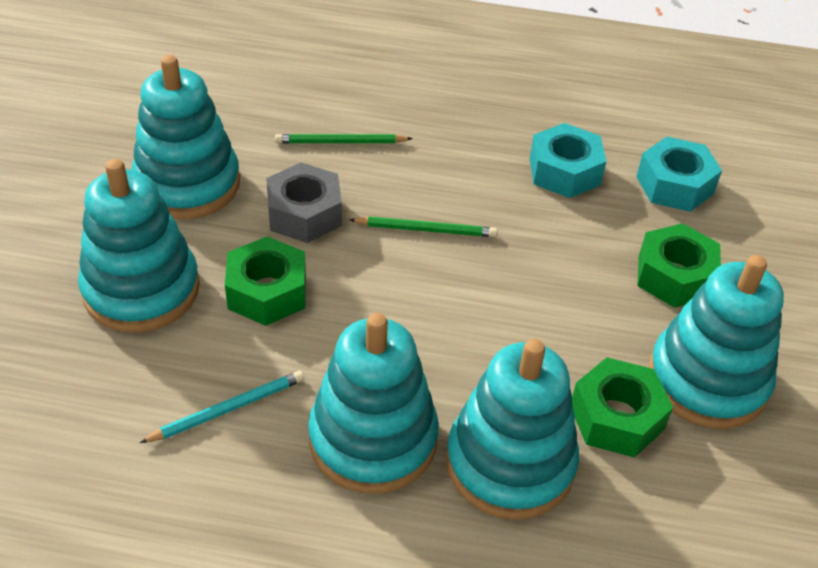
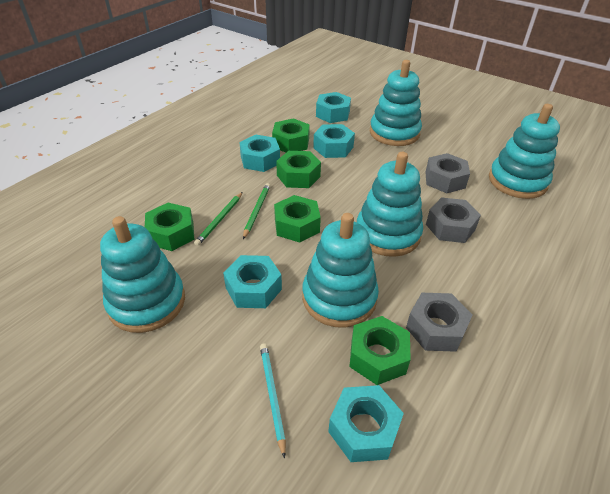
green nut: 3 -> 5
grey nut: 1 -> 3
turquoise nut: 2 -> 5

